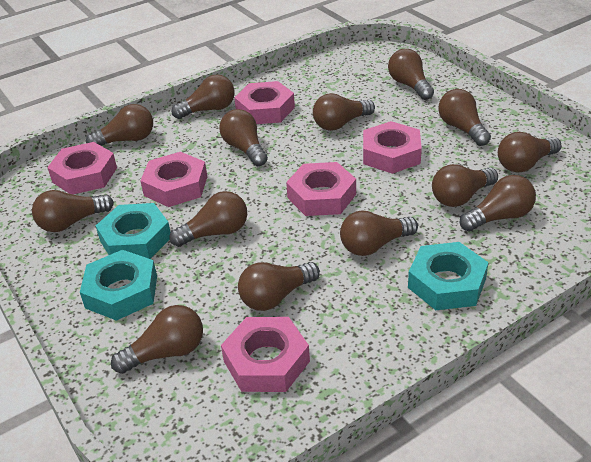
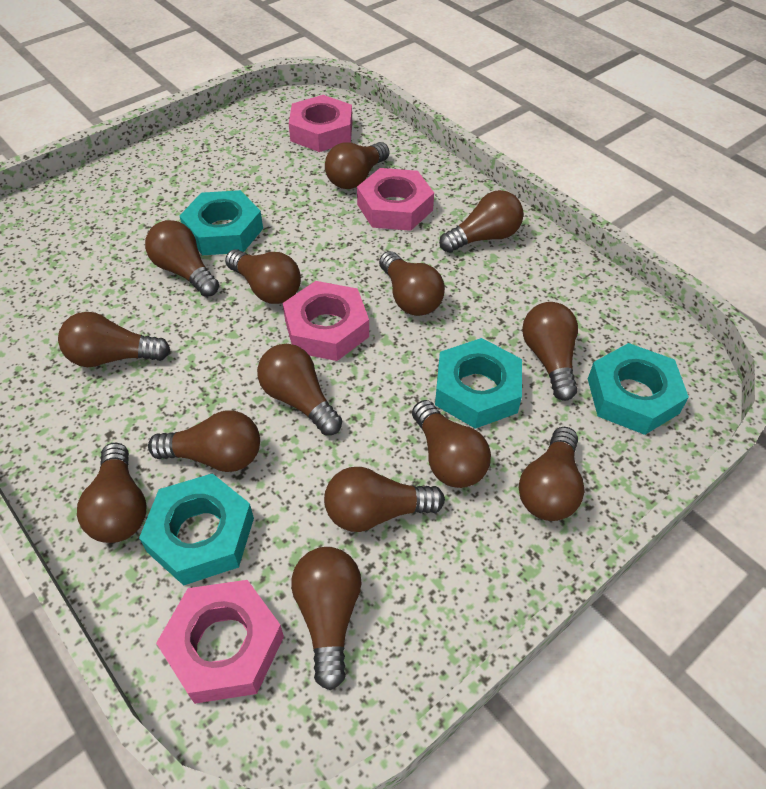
pink nut: 6 -> 4
turquoise nut: 3 -> 4

